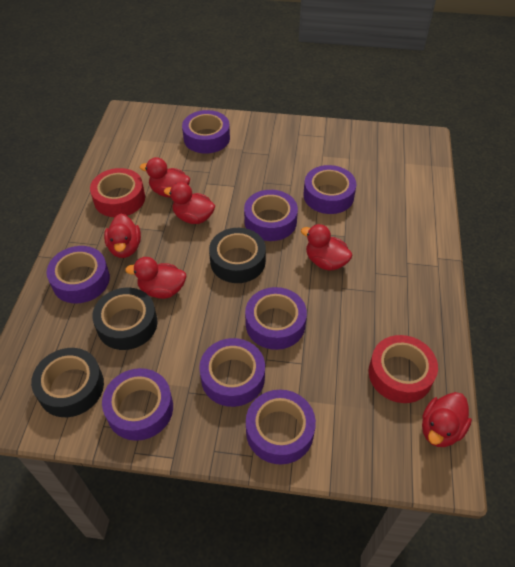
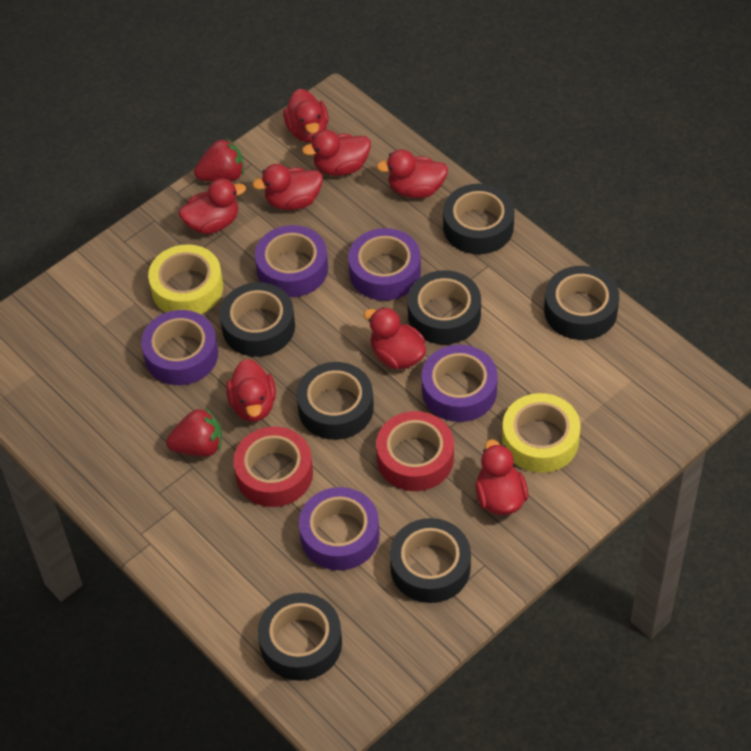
black tape: 3 -> 7
purple tape: 8 -> 5
red duck: 6 -> 8
red strawberry: 0 -> 2
yellow tape: 0 -> 2

